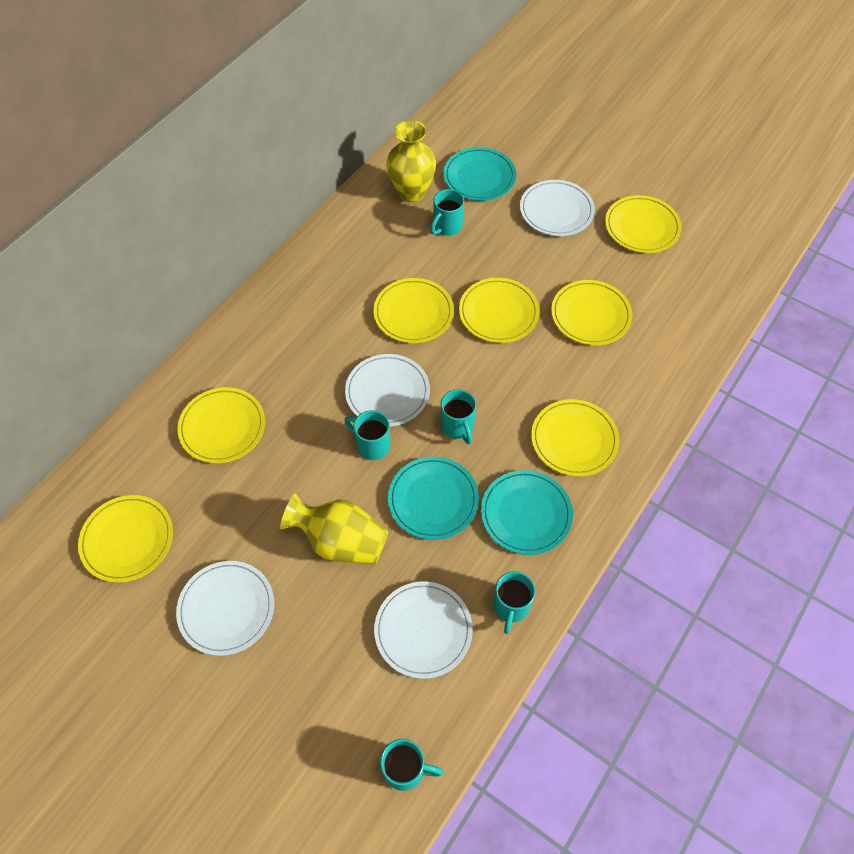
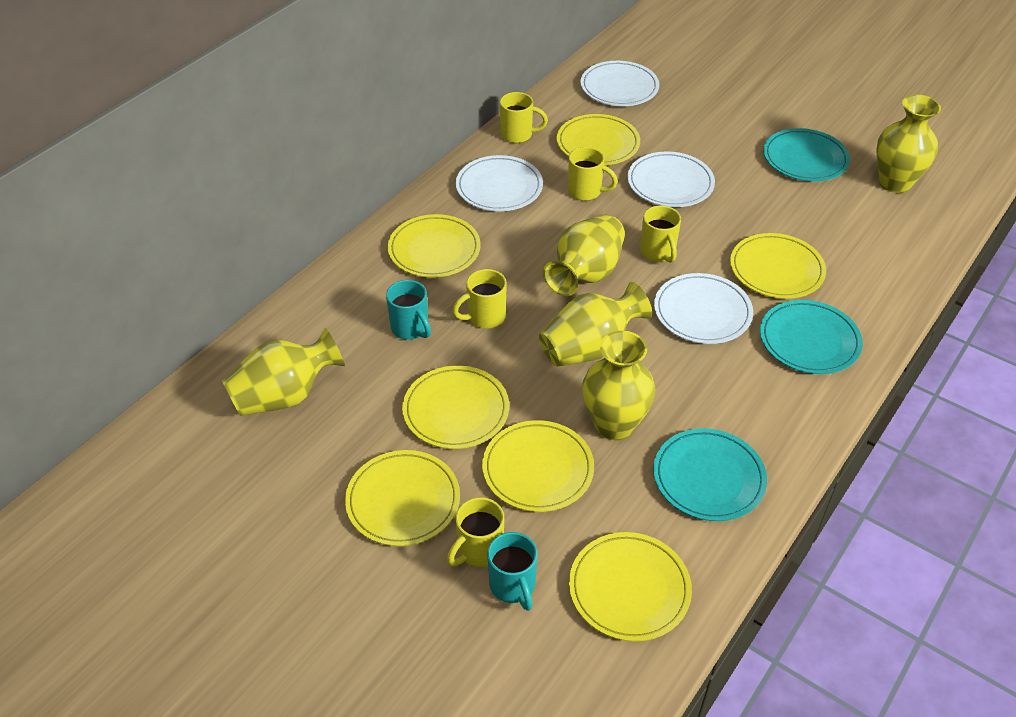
turquoise mug: 5 -> 2
yellow mug: 0 -> 5
yellow vase: 2 -> 5

